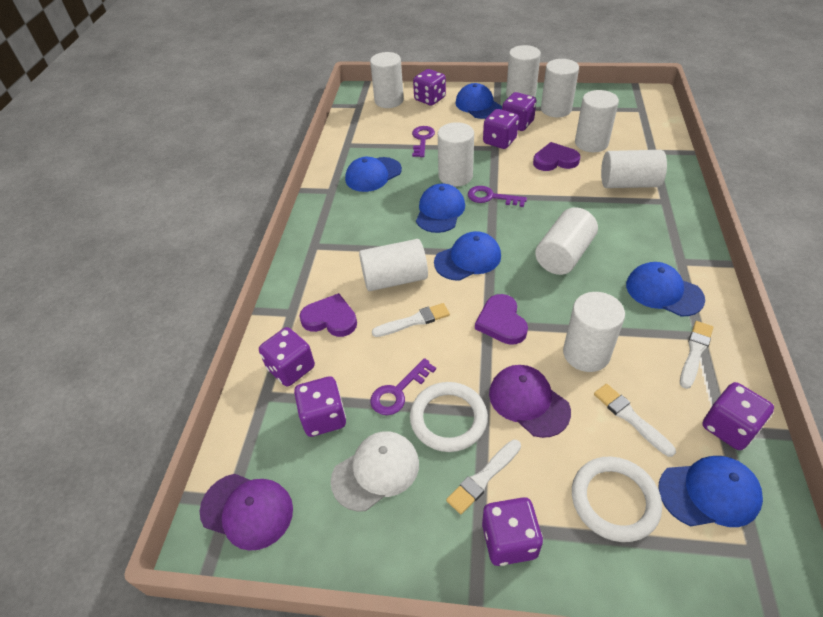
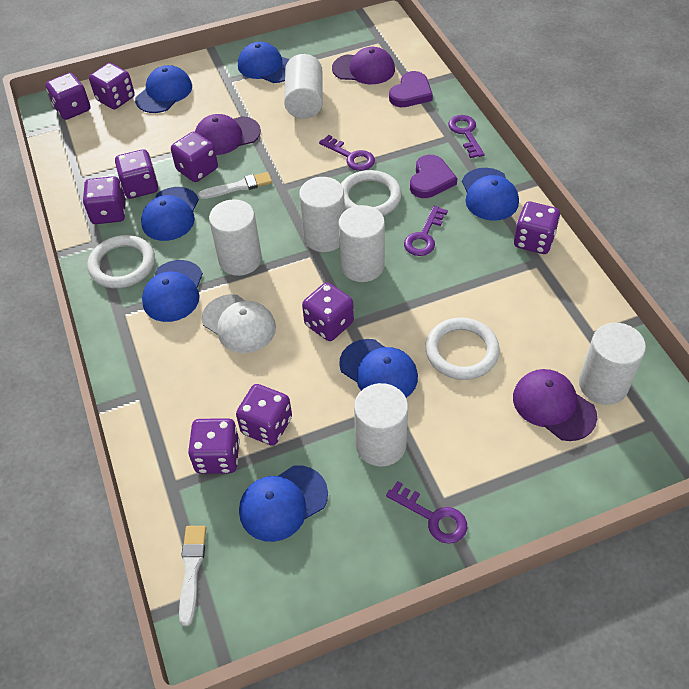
blue cap: 6 -> 7
purple cap: 2 -> 3
purple dice: 7 -> 9
purple heart: 3 -> 2
purple key: 3 -> 4
white brush: 4 -> 2
white cylinder: 9 -> 6
white ring: 2 -> 3

